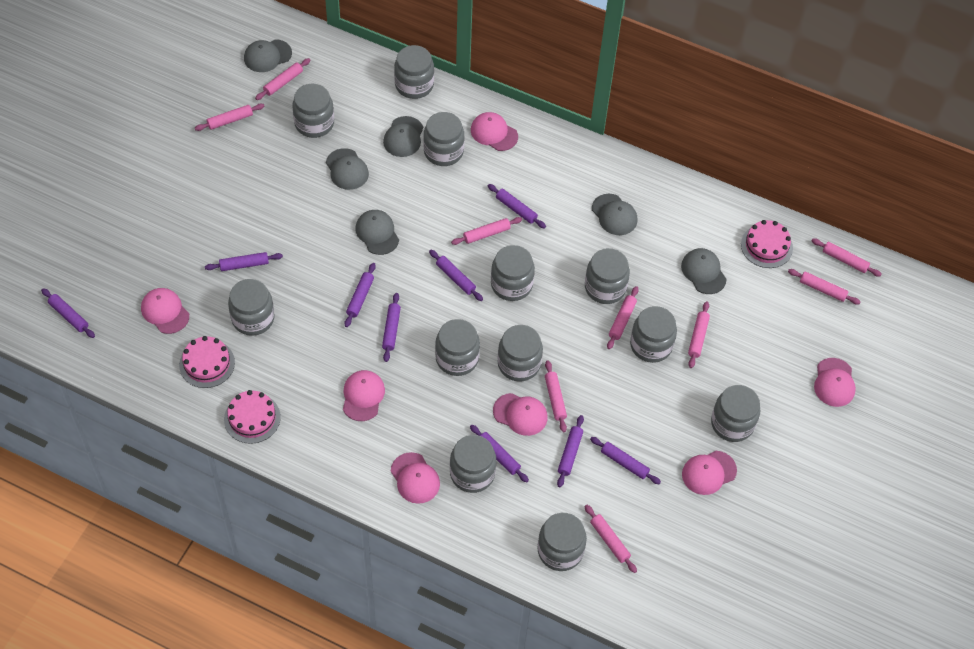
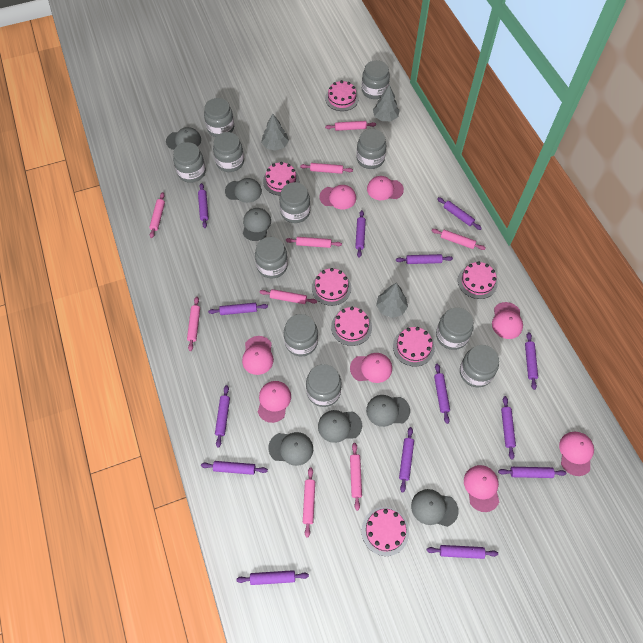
grey cap: 6 -> 7
grey jar: 12 -> 11
grey tree: 0 -> 3
pink cake: 3 -> 7
pink cap: 7 -> 8
purple rolling pin: 9 -> 14

